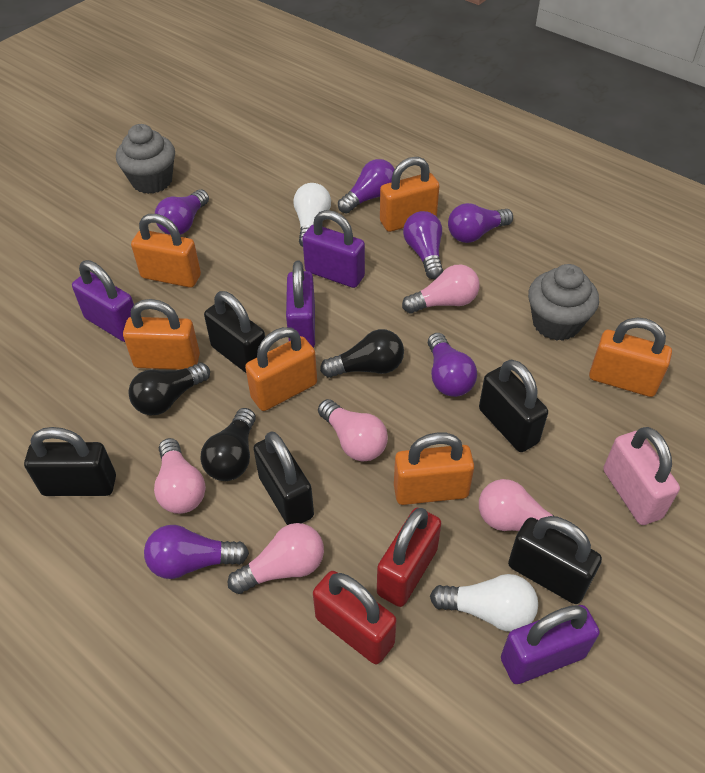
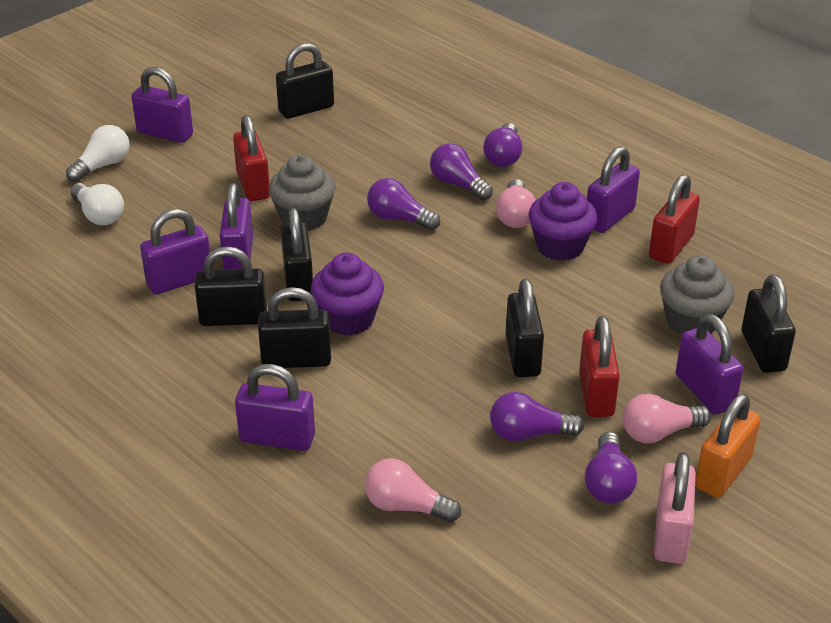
black light bulb: 3 -> 0
black padlock: 5 -> 6
orange padlock: 6 -> 1
pink light bulb: 5 -> 3
purple cupcake: 0 -> 2
purple light bulb: 6 -> 5
purple padlock: 4 -> 6
red padlock: 2 -> 3

